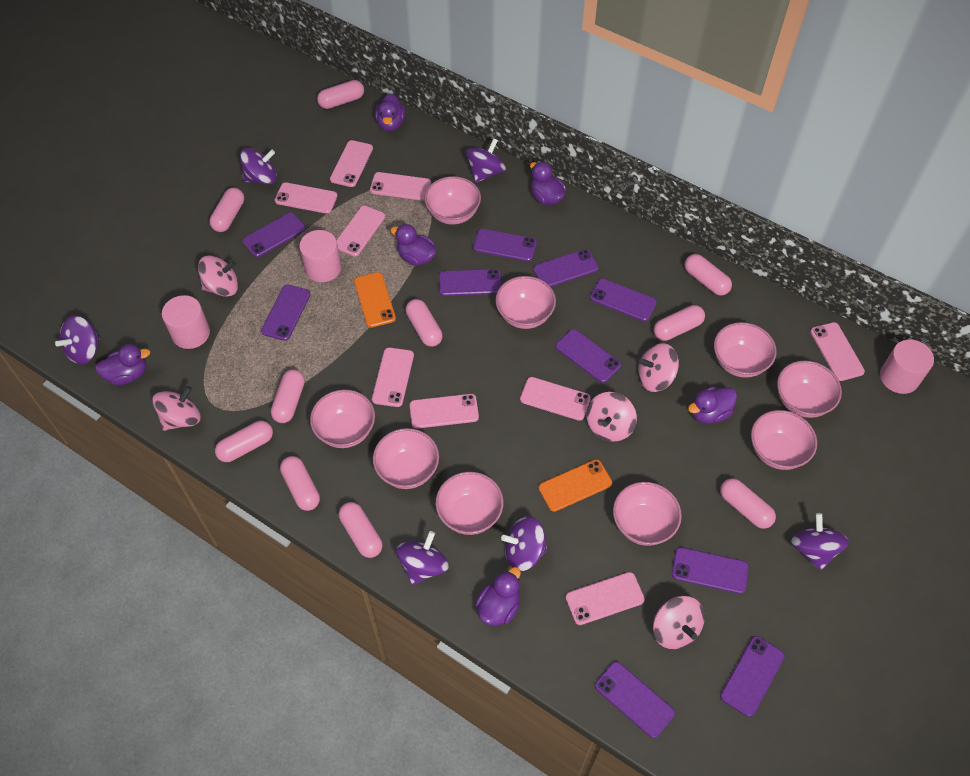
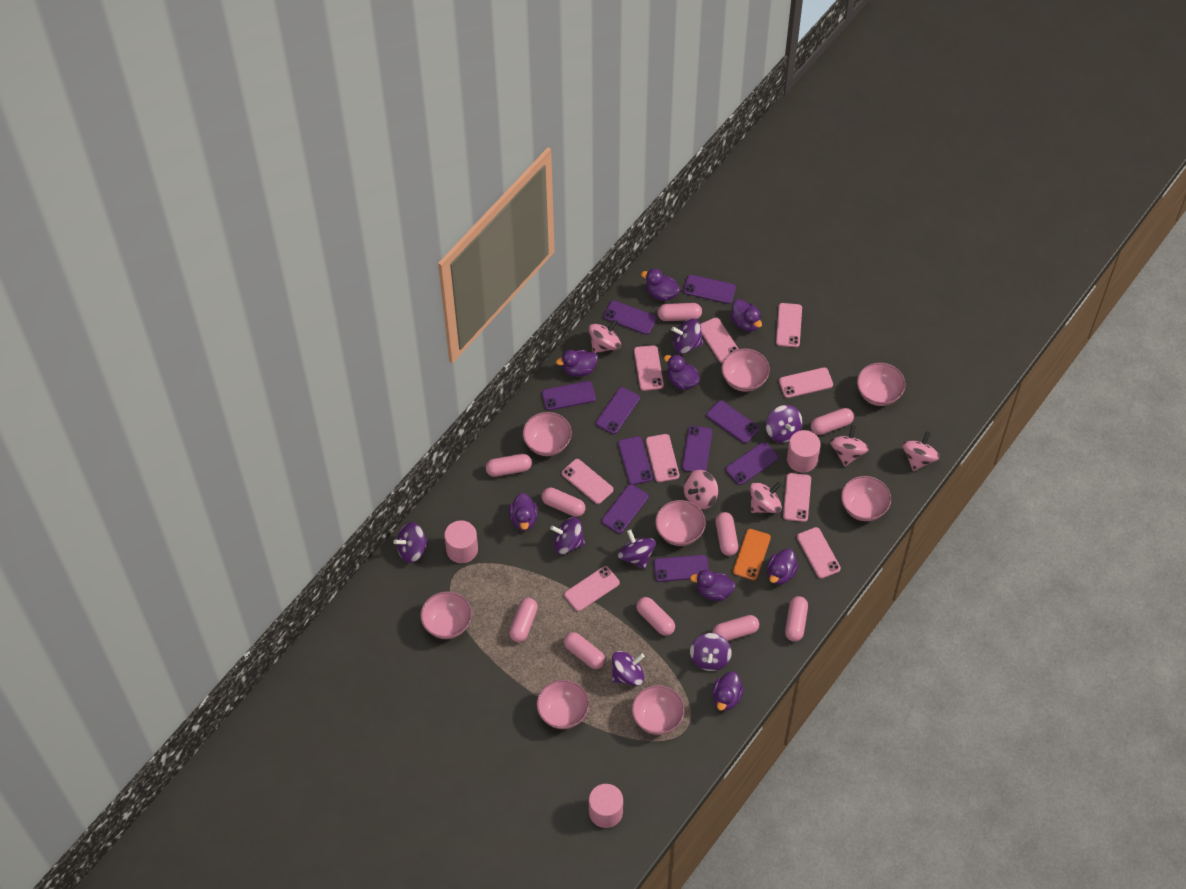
orange phone: 2 -> 1
pink bowl: 9 -> 8
purple duck: 6 -> 8
purple spinning top: 6 -> 7

